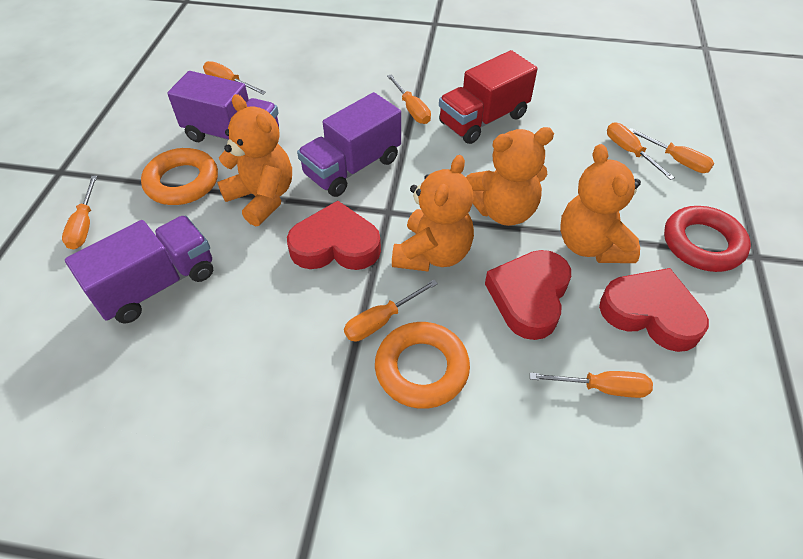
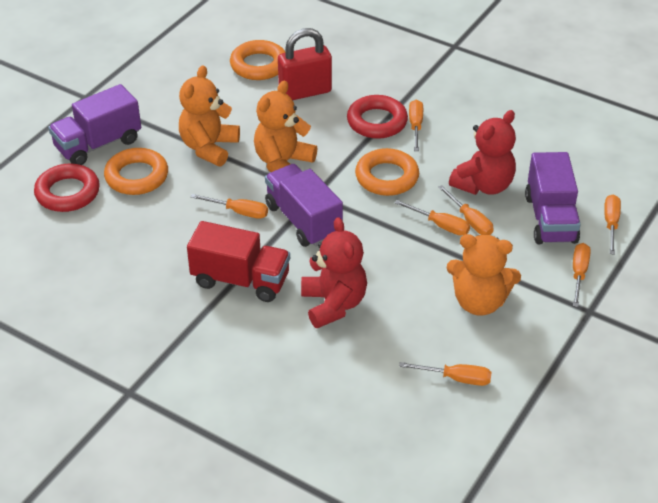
orange ring: 2 -> 3
orange teddy bear: 4 -> 3
red heart: 3 -> 0
red padlock: 0 -> 1
red ring: 1 -> 2
red teddy bear: 0 -> 2

